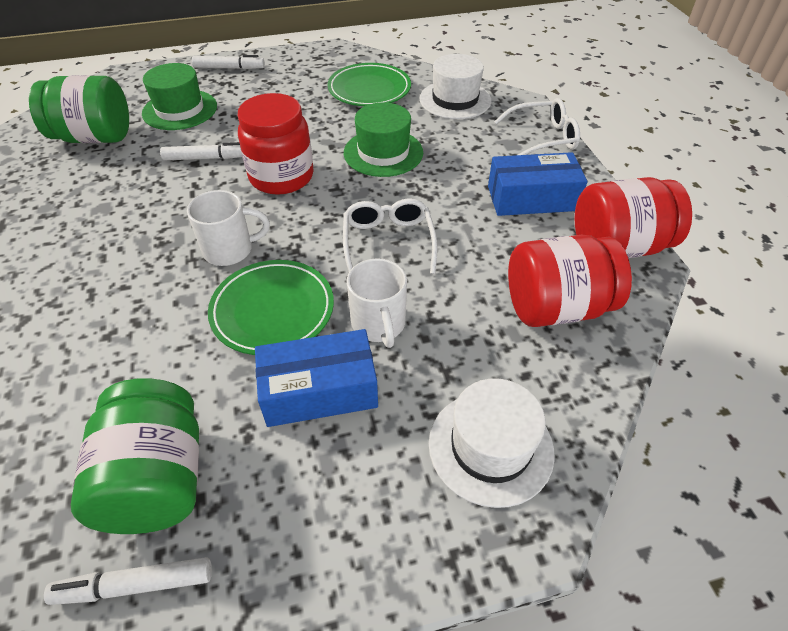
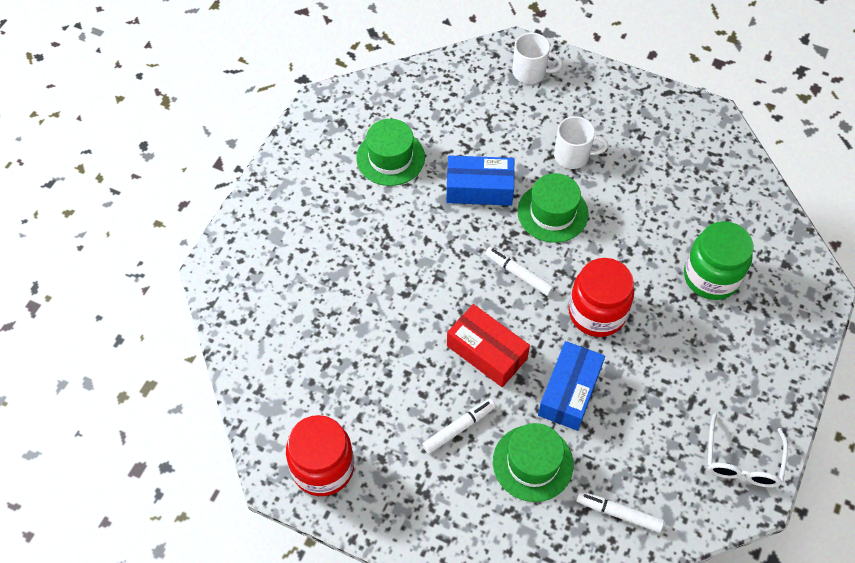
green hat: 2 -> 3
green jar: 2 -> 1
green plate: 2 -> 0
red box: 0 -> 1
red jar: 3 -> 2
white glasses: 2 -> 1
white hat: 2 -> 0

